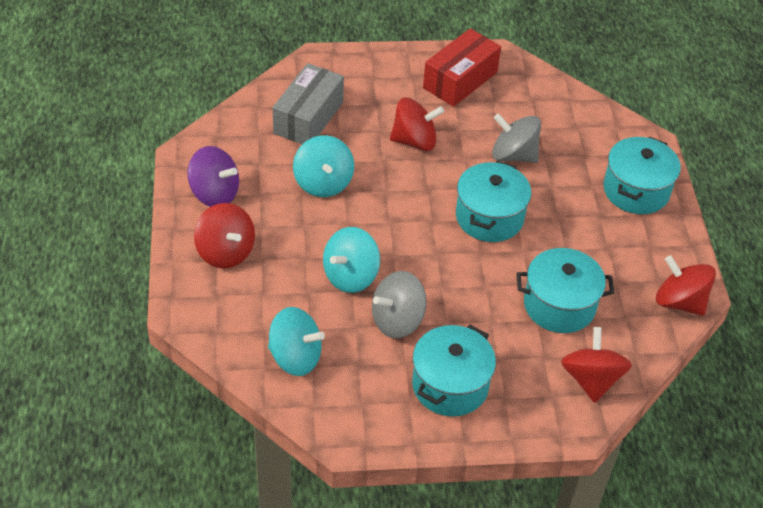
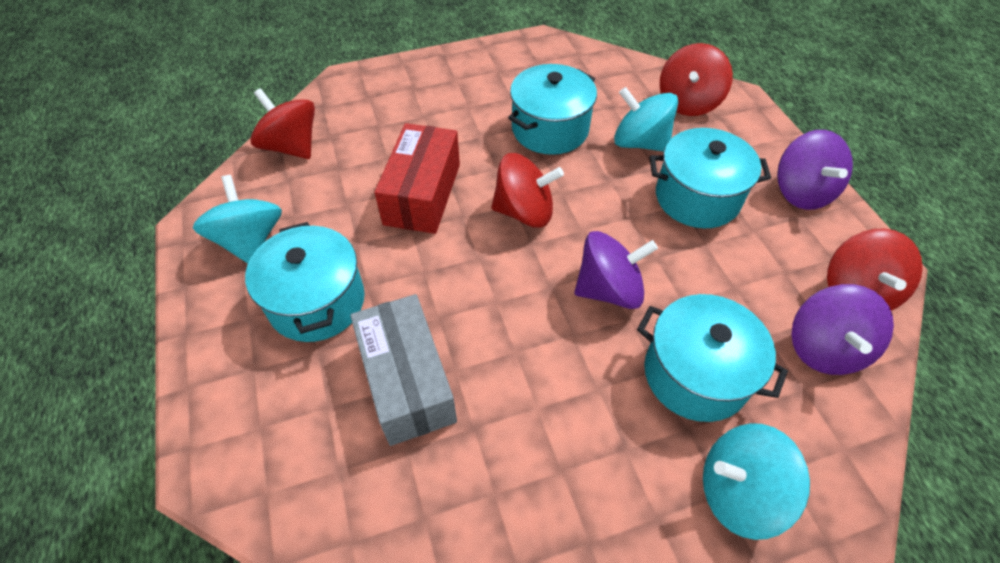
grey spinning top: 2 -> 0
purple spinning top: 1 -> 3

